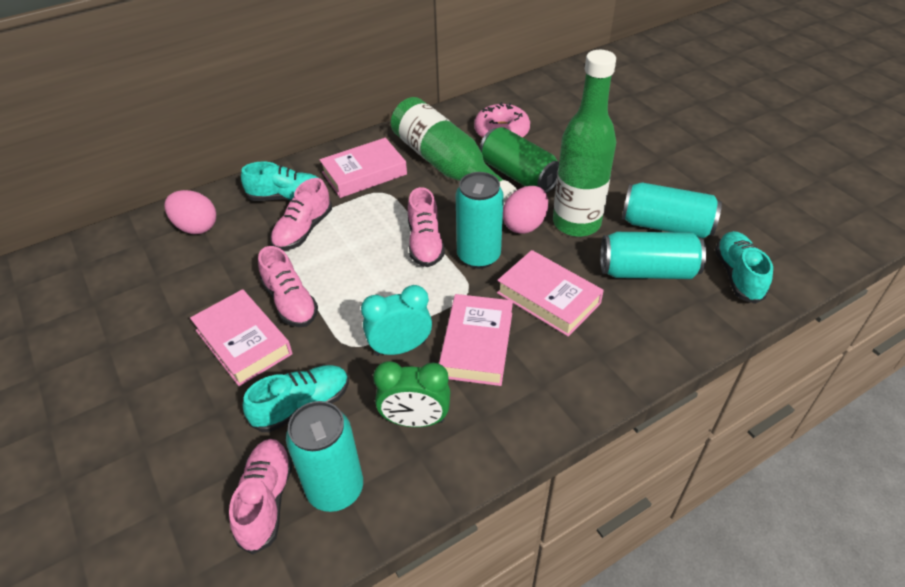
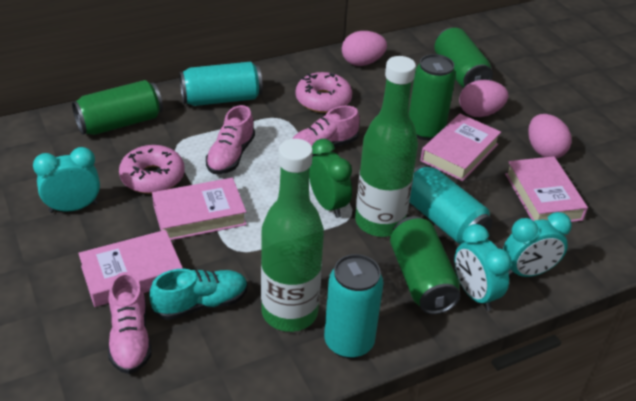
green can: 1 -> 4
pink donut: 1 -> 2
pink egg: 2 -> 3
pink shoe: 4 -> 3
turquoise can: 4 -> 3
turquoise clock: 1 -> 3
turquoise shoe: 3 -> 1

